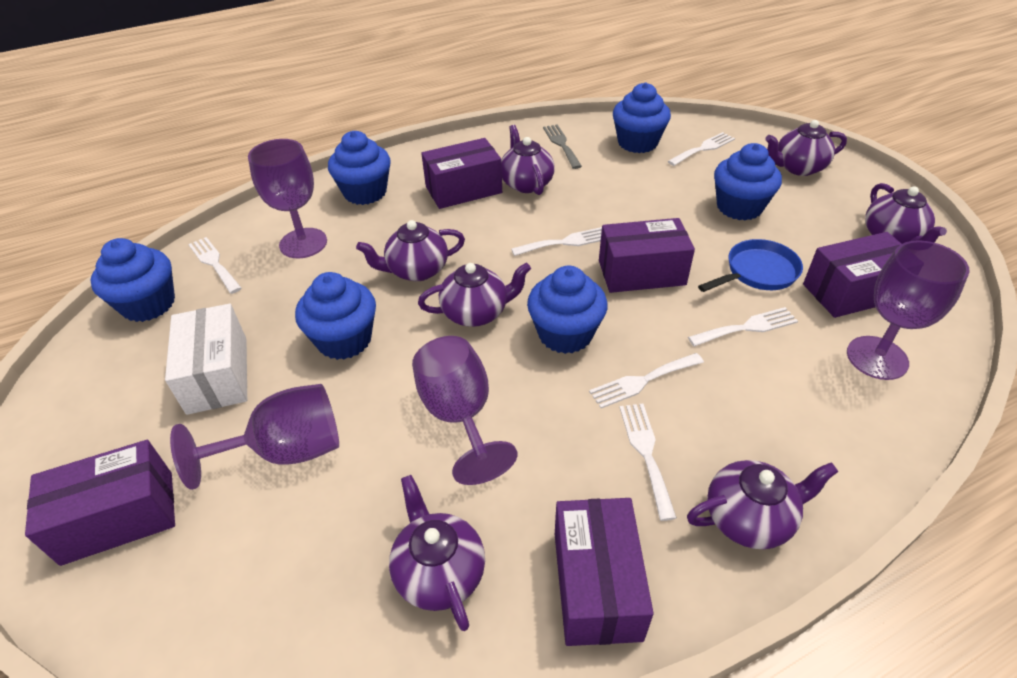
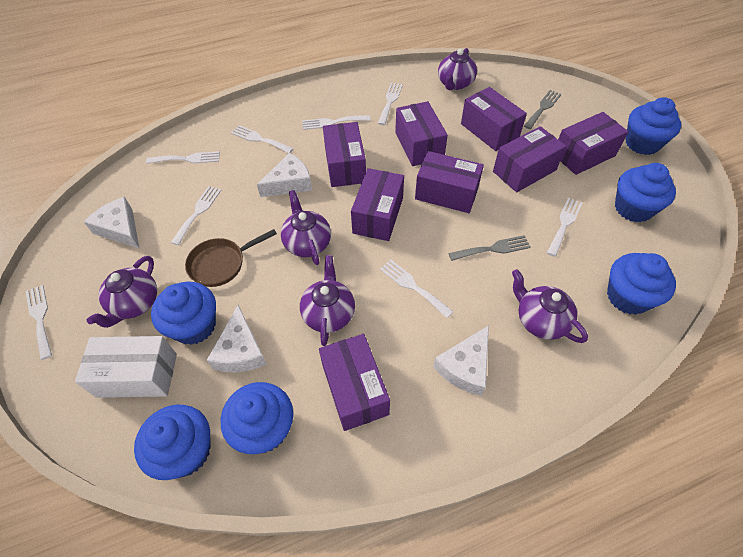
blue pan: 1 -> 0
brown pan: 0 -> 1
grey fork: 1 -> 2
purple box: 5 -> 8
purple goblet: 4 -> 0
purple teapot: 7 -> 5
white cheese: 0 -> 4
white fork: 6 -> 8

